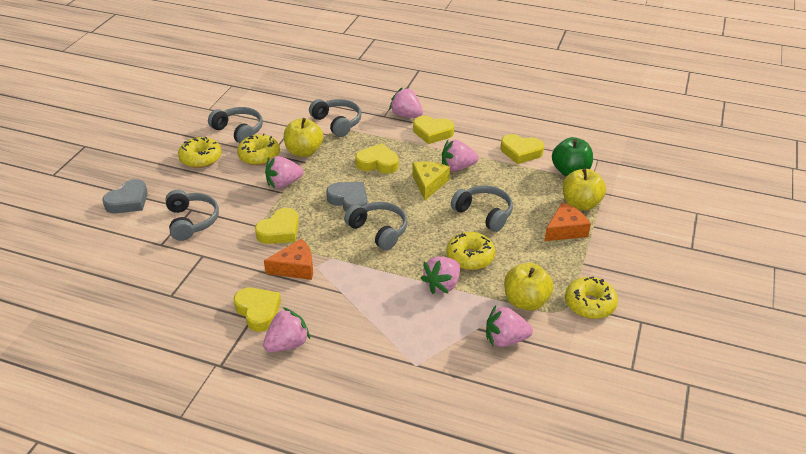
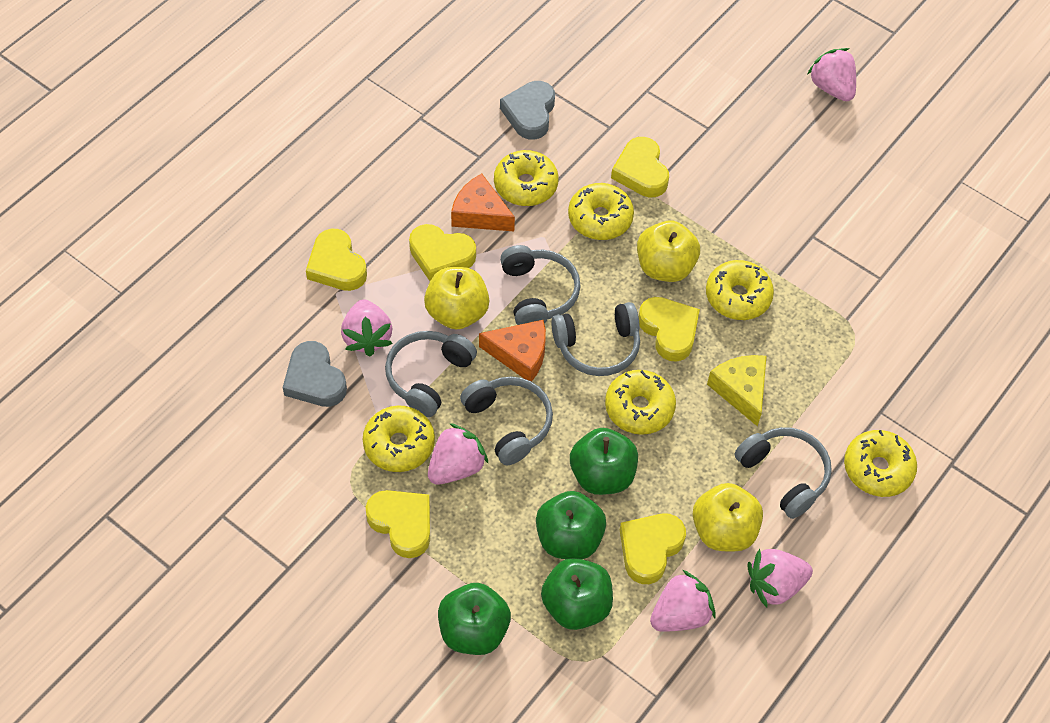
green apple: 1 -> 4
pink strawberry: 6 -> 5
yellow donut: 4 -> 6
yellow heart: 5 -> 6

